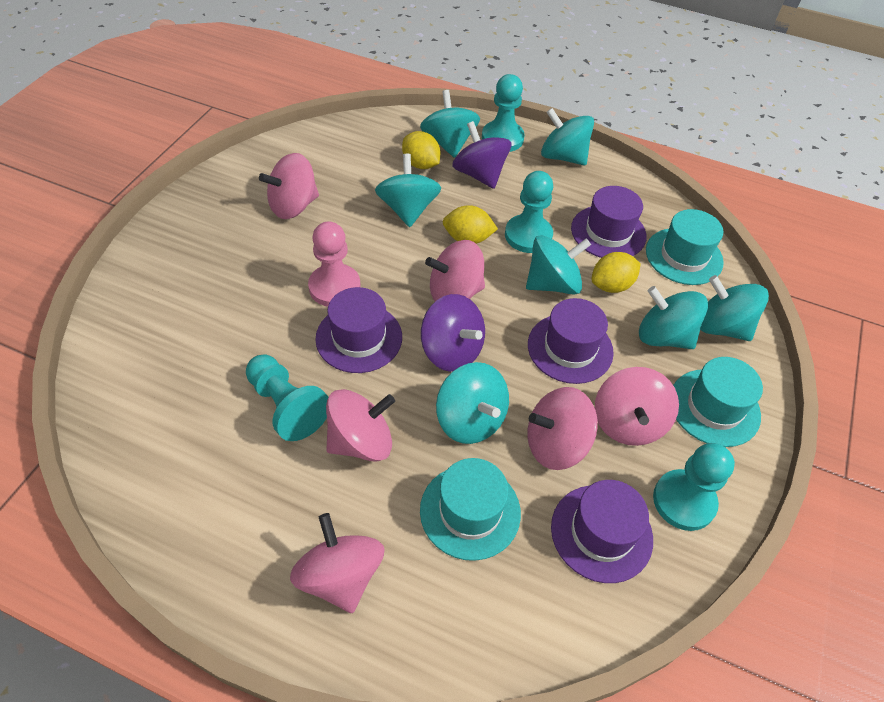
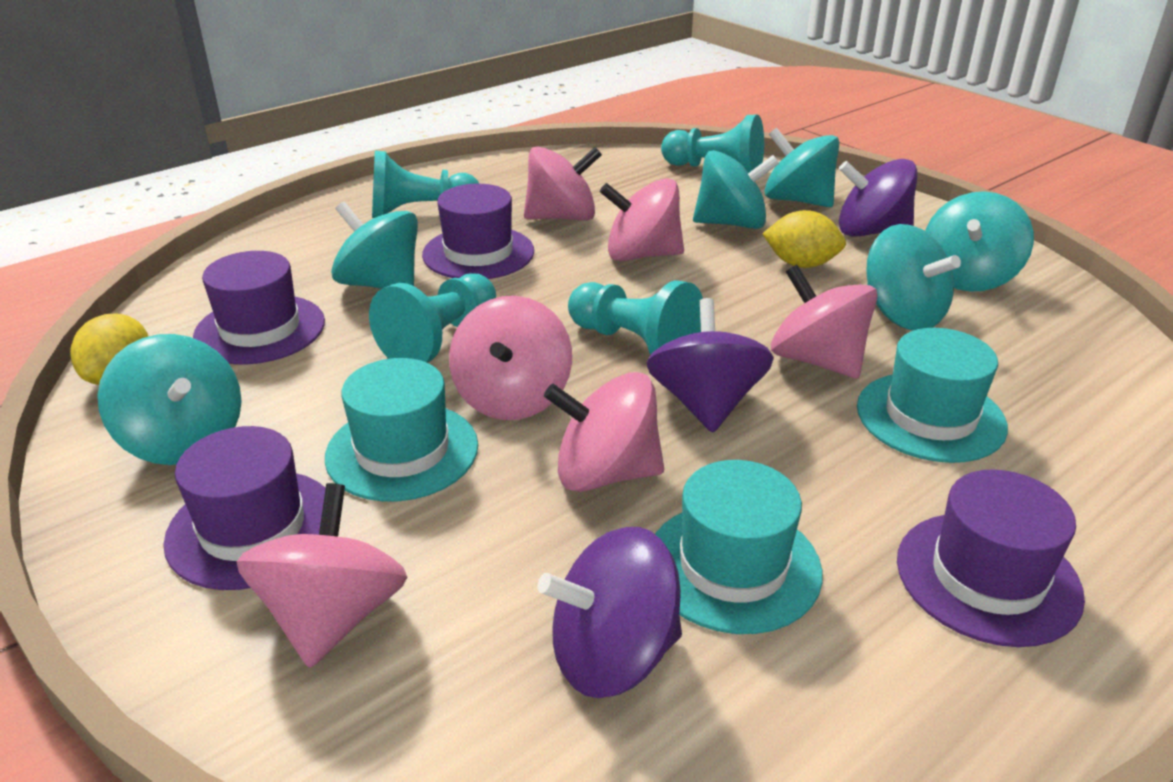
pink pawn: 1 -> 0
purple spinning top: 2 -> 3
turquoise spinning top: 7 -> 6
yellow lemon: 3 -> 2

